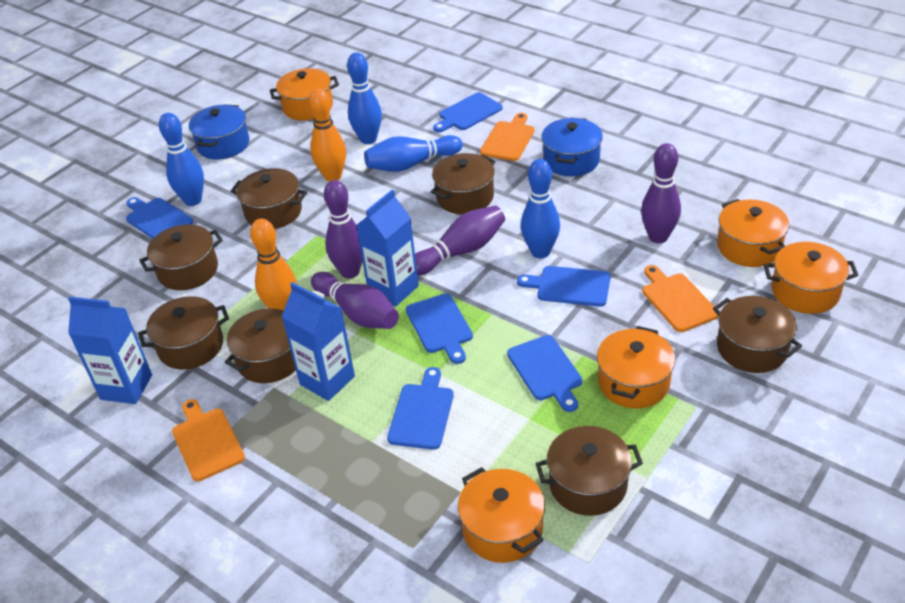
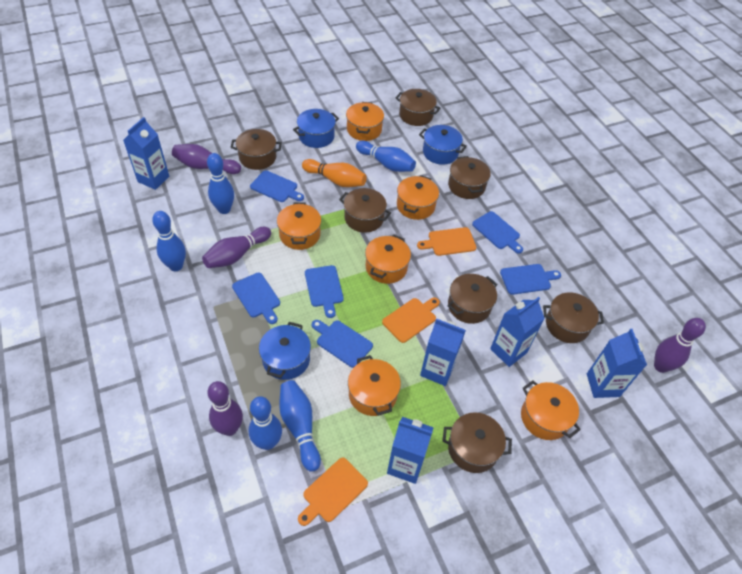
blue bowling pin: 4 -> 5
blue carton: 3 -> 5
blue pot: 2 -> 3
orange bowling pin: 2 -> 1
orange pot: 5 -> 6

